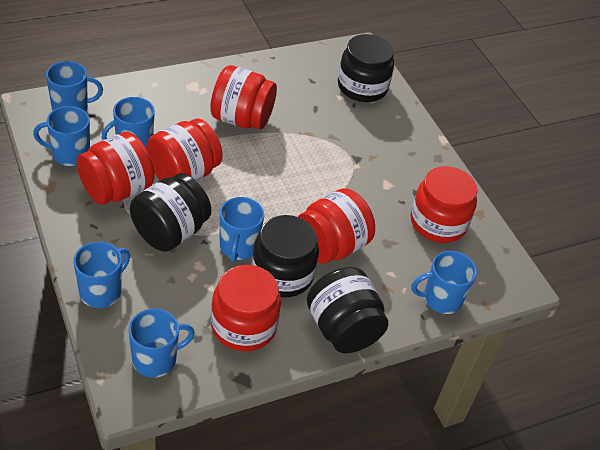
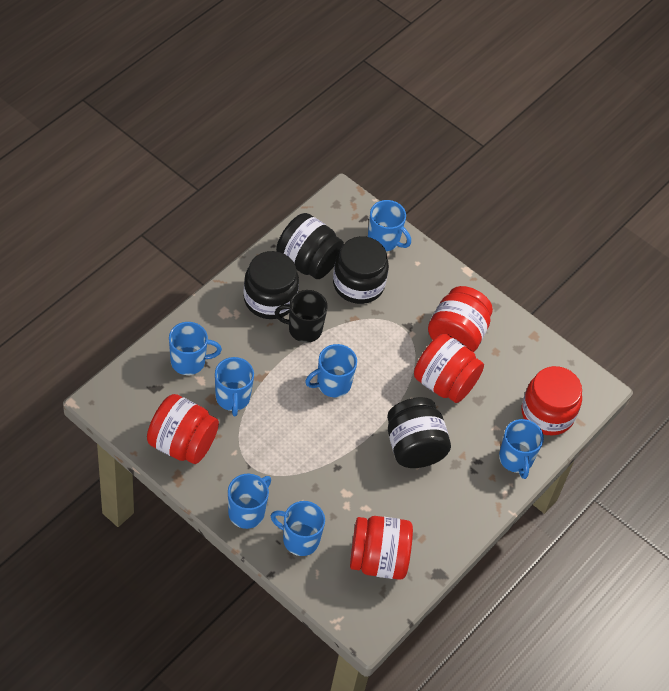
black mug: 0 -> 1
red jar: 6 -> 5

